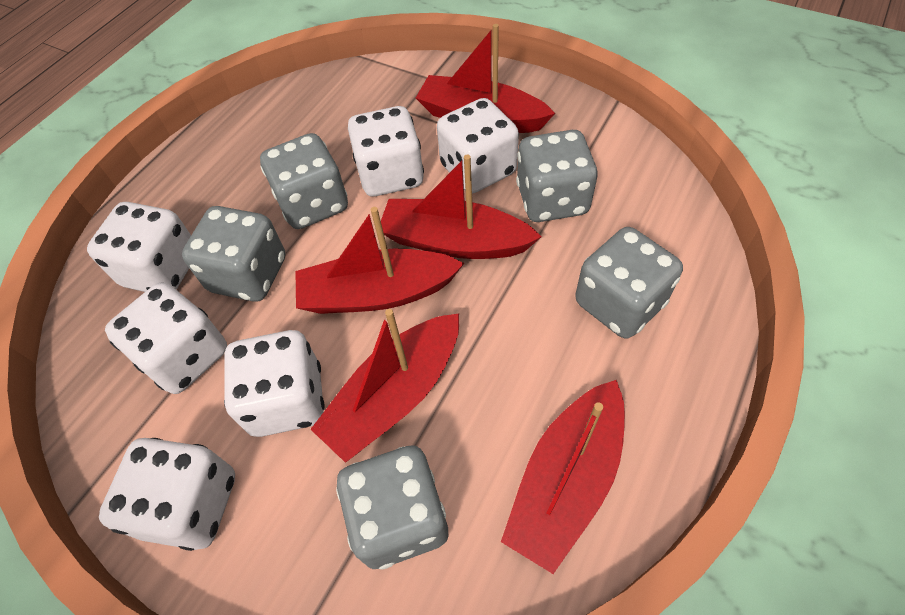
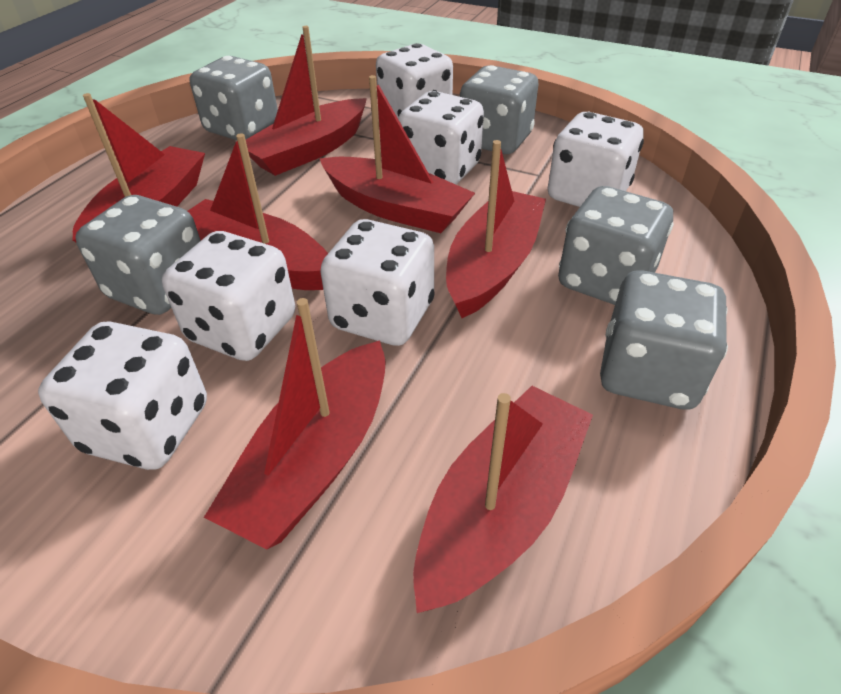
red boat: 5 -> 7

